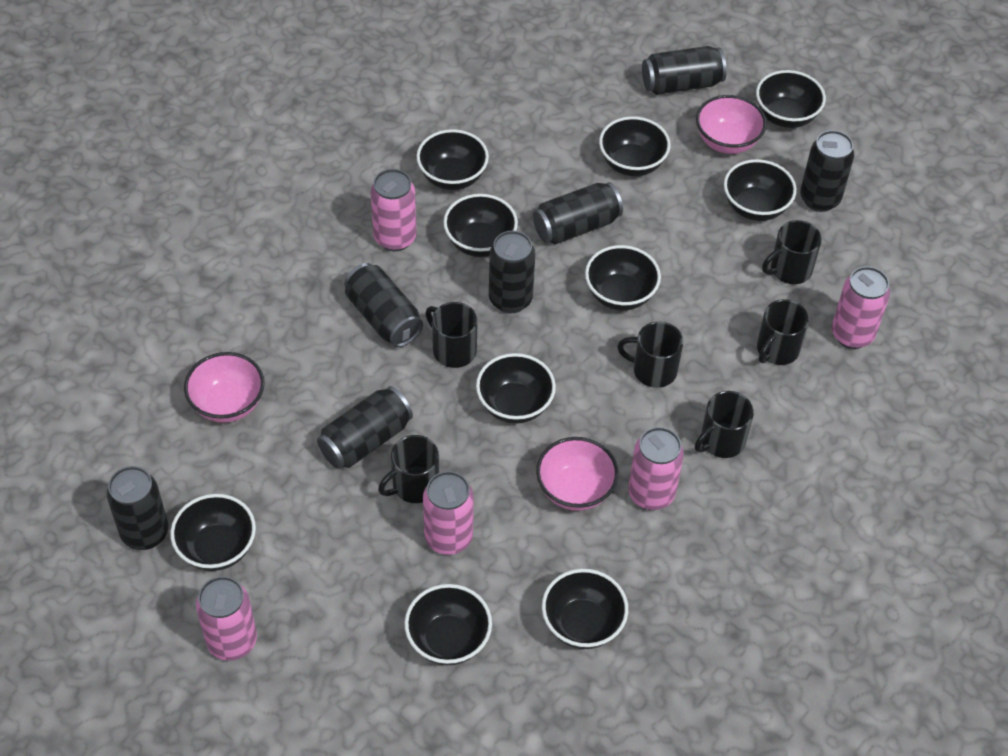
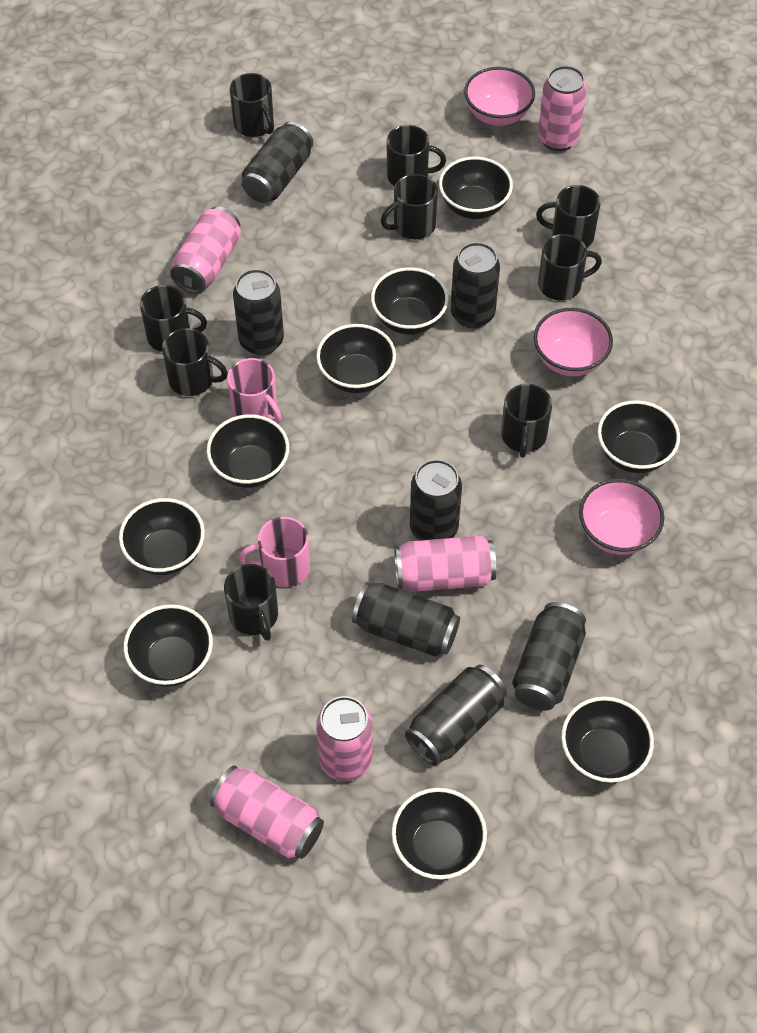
black bowl: 10 -> 9
black mug: 6 -> 9
pink mug: 0 -> 2

